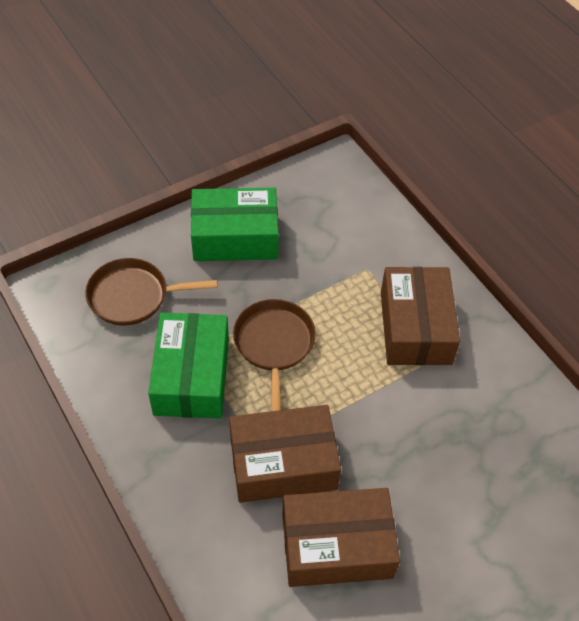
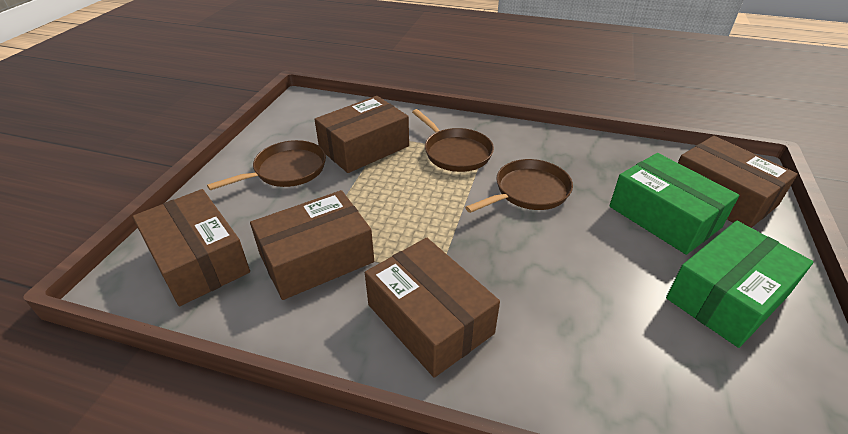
brown box: 3 -> 5
brown pan: 2 -> 3

